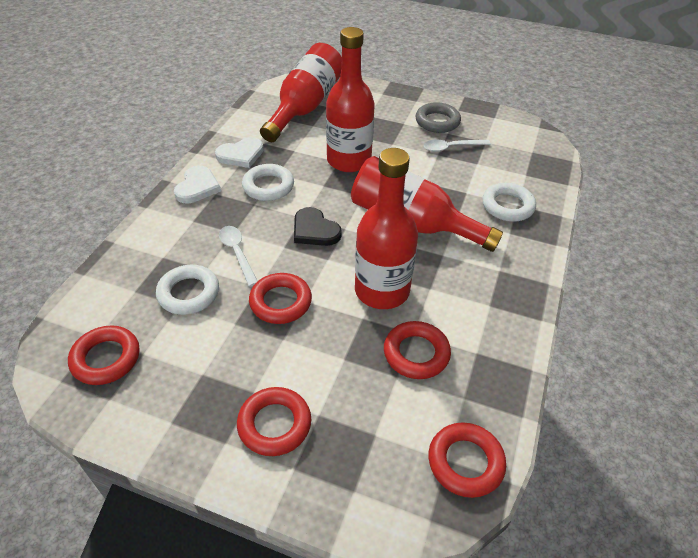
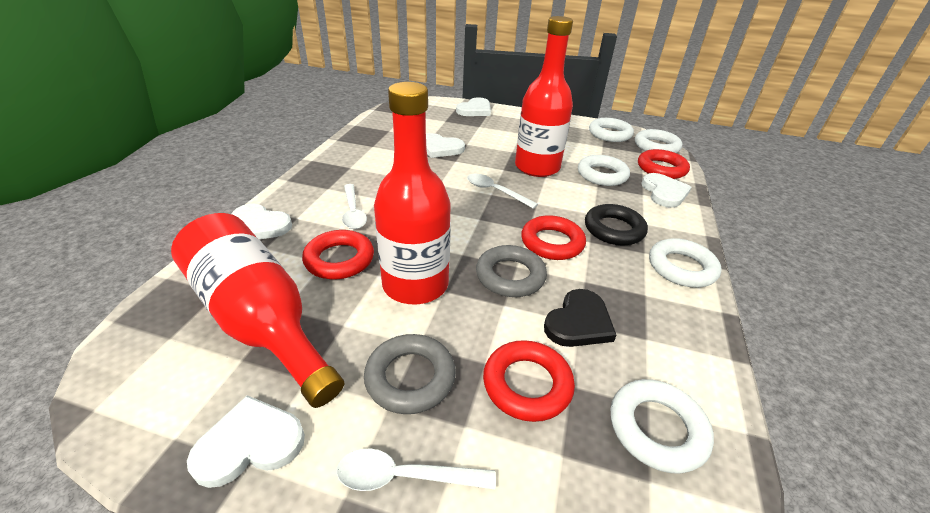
black ring: 0 -> 1
grey ring: 1 -> 2
red bottle: 4 -> 3
red ring: 5 -> 4
white heart: 2 -> 5
white ring: 3 -> 5
white spoon: 2 -> 3

